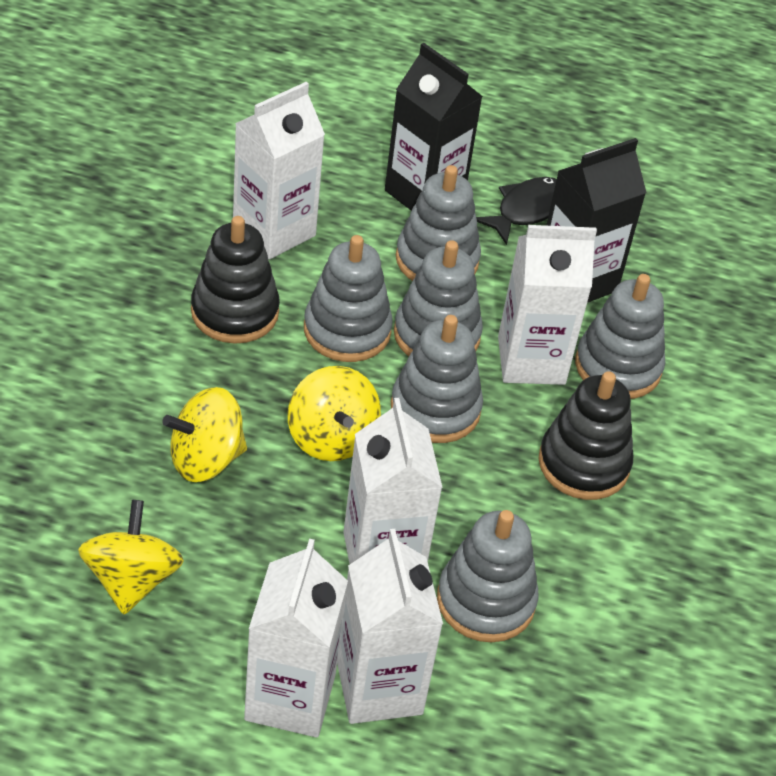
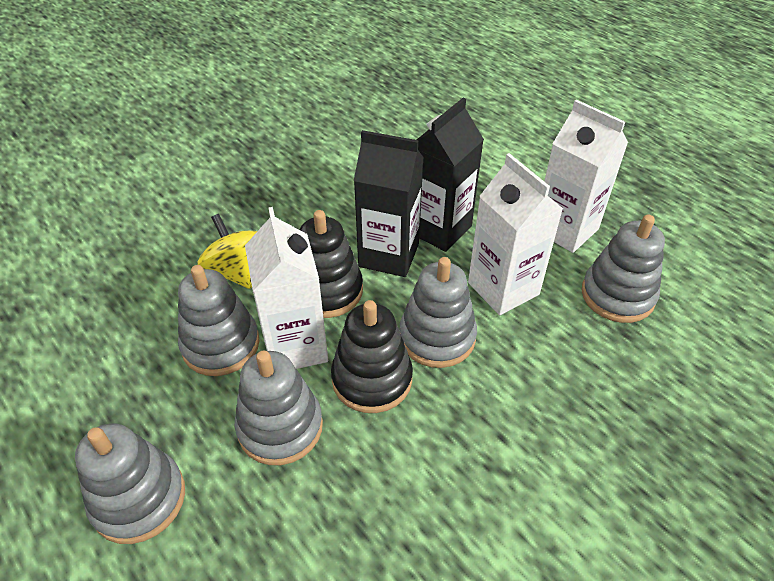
black fish: 1 -> 0
grey stacking toy: 6 -> 5
white carton: 5 -> 3
yellow spinning top: 3 -> 1

